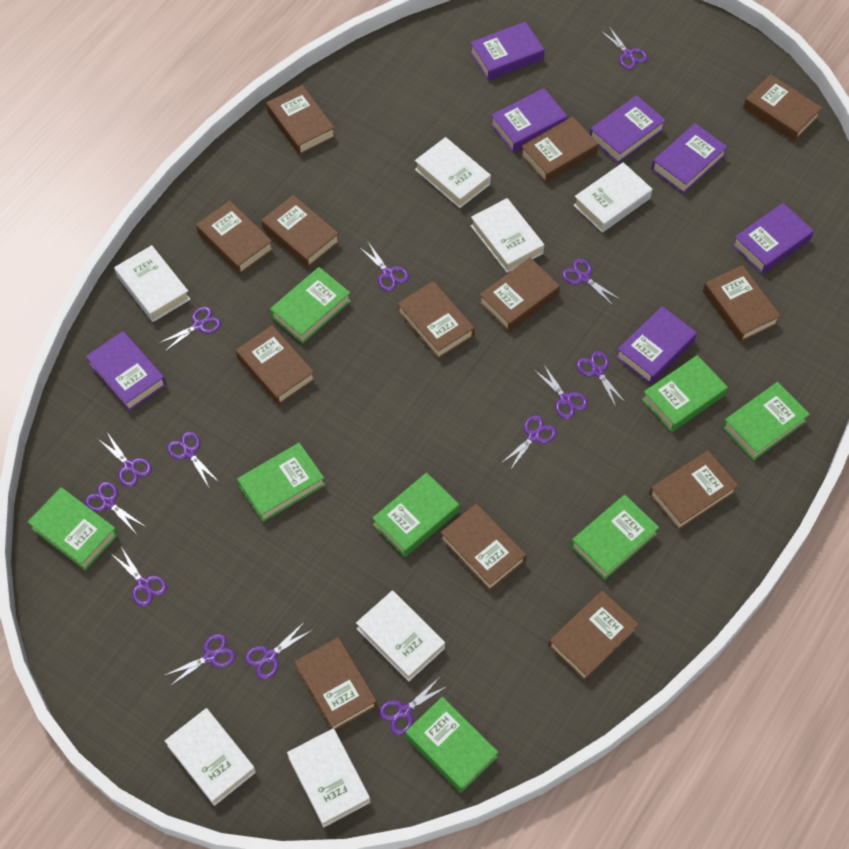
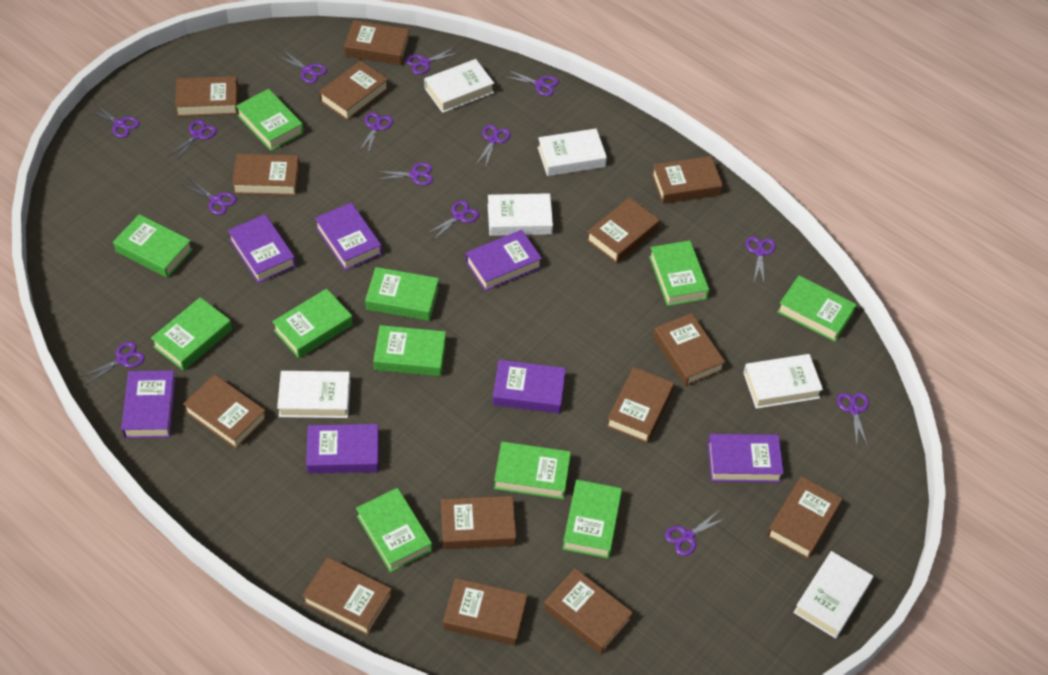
brown book: 13 -> 14
green book: 8 -> 11
white book: 7 -> 6

